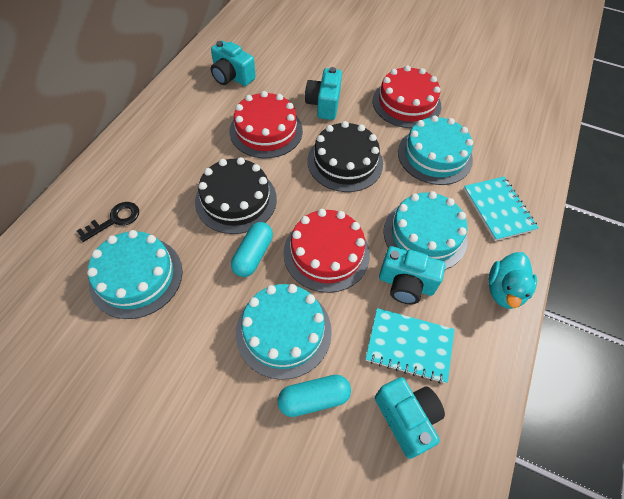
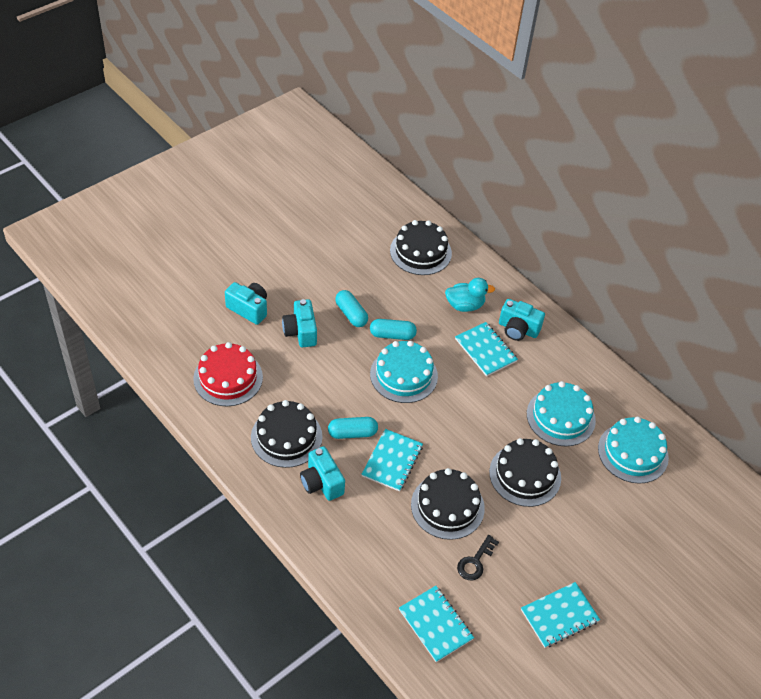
black cake: 2 -> 4
red cake: 3 -> 1
turquoise cake: 4 -> 3
turquoise capsule: 2 -> 3
turquoise notebook: 2 -> 4

